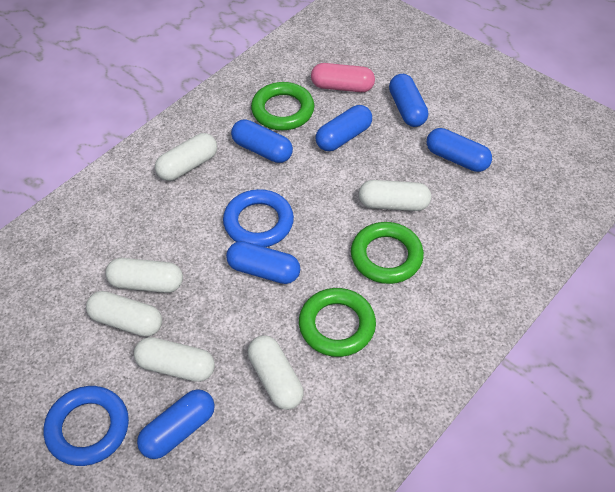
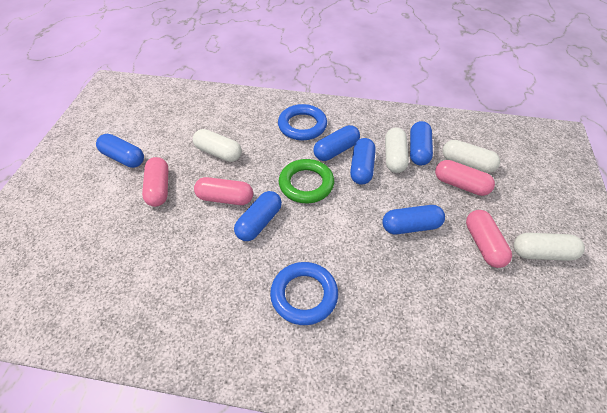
green ring: 3 -> 1
pink capsule: 1 -> 4
white capsule: 6 -> 4

